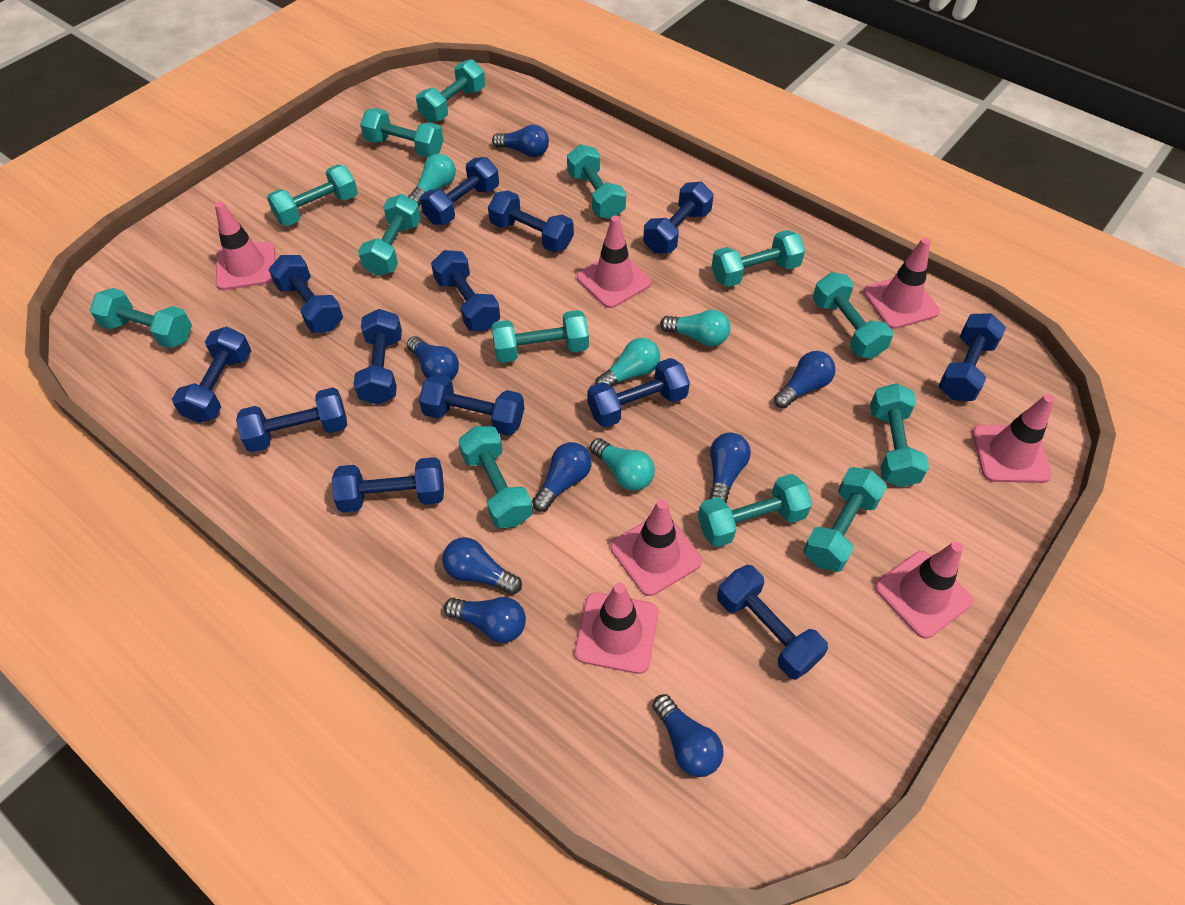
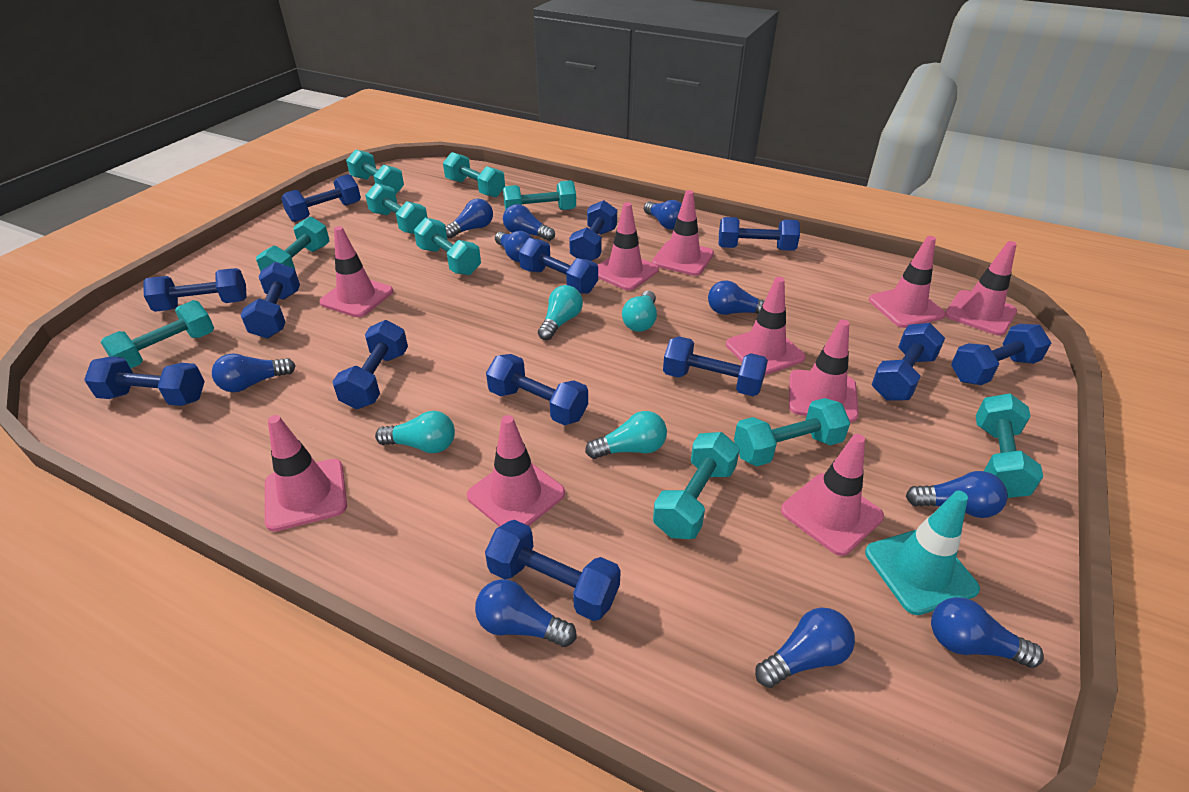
blue light bulb: 8 -> 10
pink traffic cone: 7 -> 10
turquoise dumbbell: 13 -> 10
turquoise traffic cone: 0 -> 1

